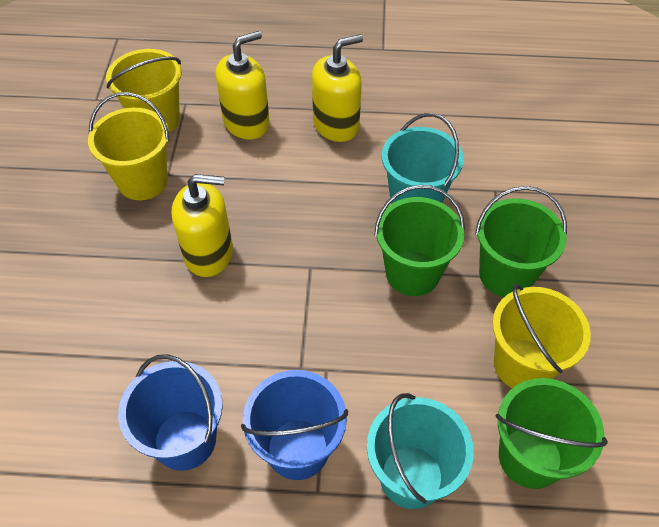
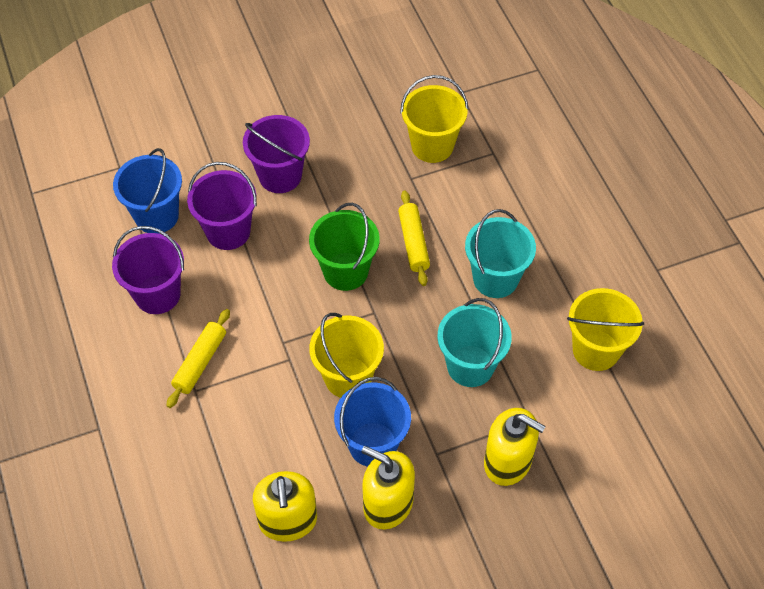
green bucket: 3 -> 1
purple bucket: 0 -> 3
yellow rolling pin: 0 -> 2

